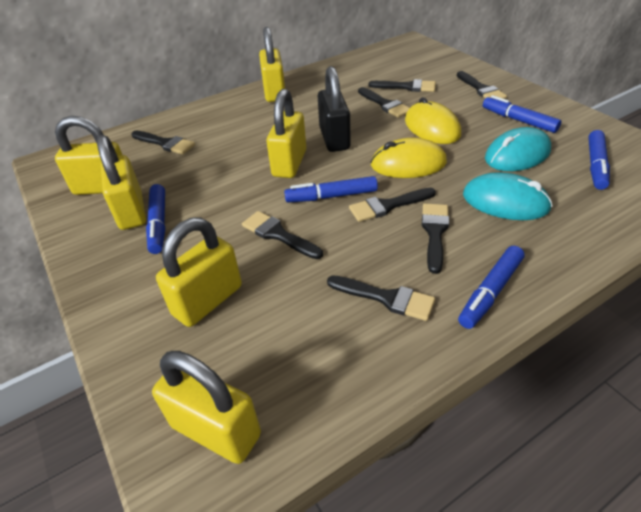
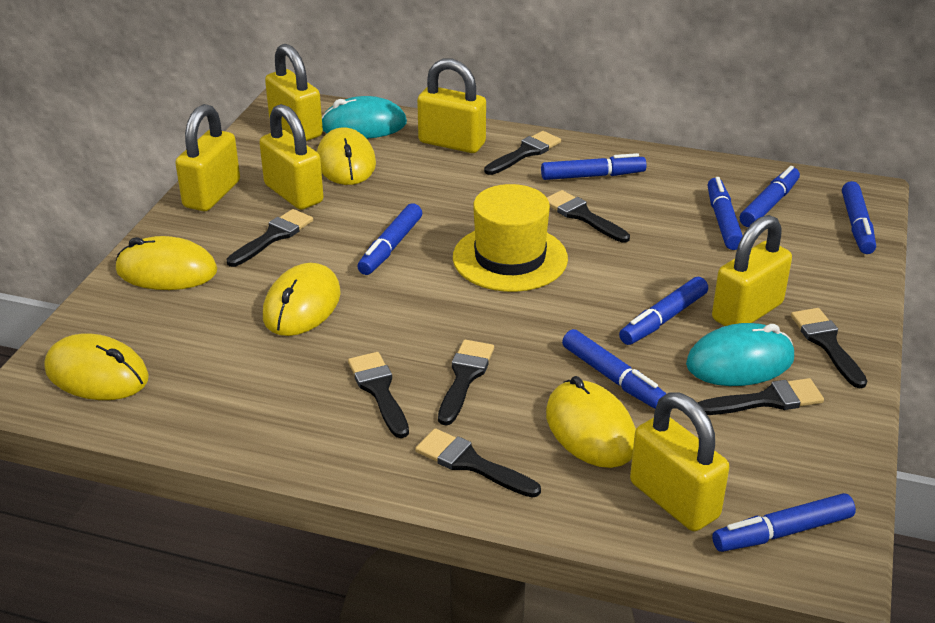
black padlock: 1 -> 0
blue marker: 5 -> 8
yellow hat: 0 -> 1
yellow mouse: 2 -> 5

